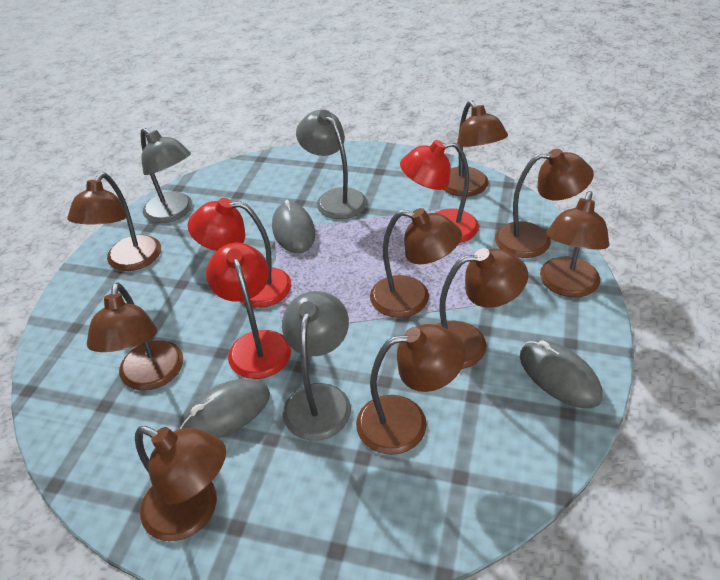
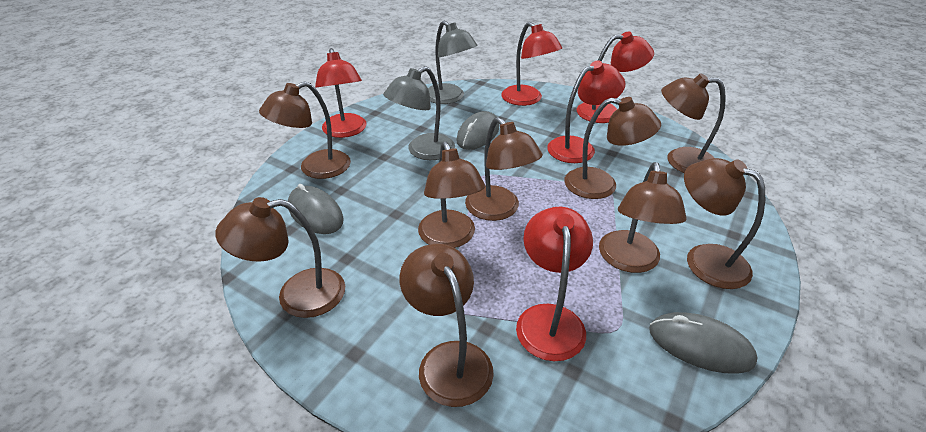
grey lamp: 3 -> 2
red lamp: 3 -> 5

